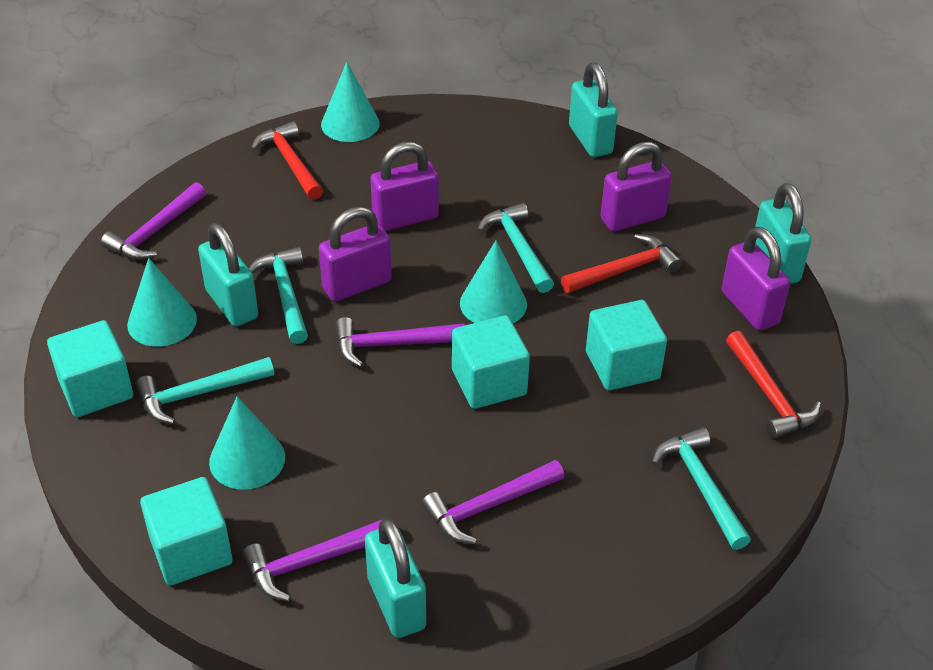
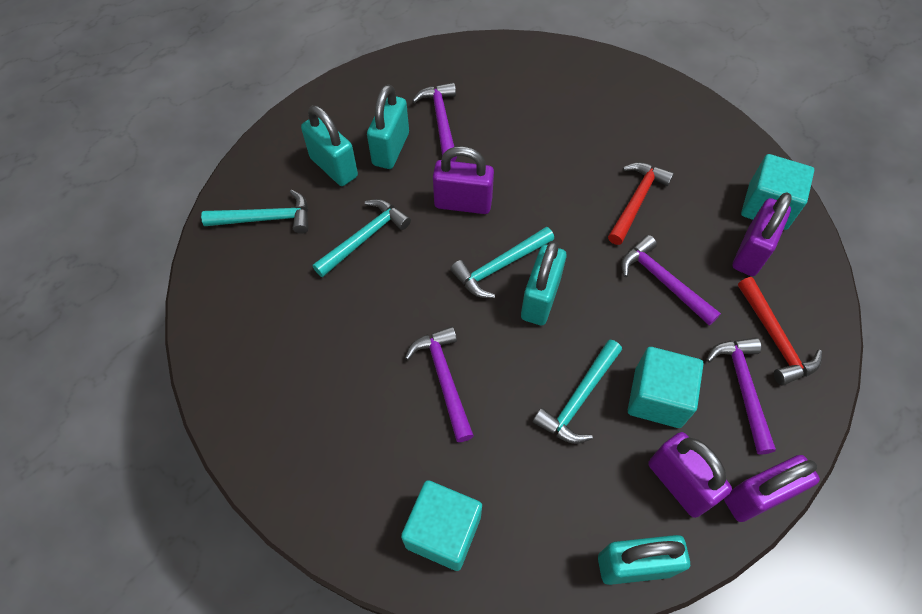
red hammer: 3 -> 2
turquoise cone: 4 -> 0
turquoise cube: 4 -> 3

